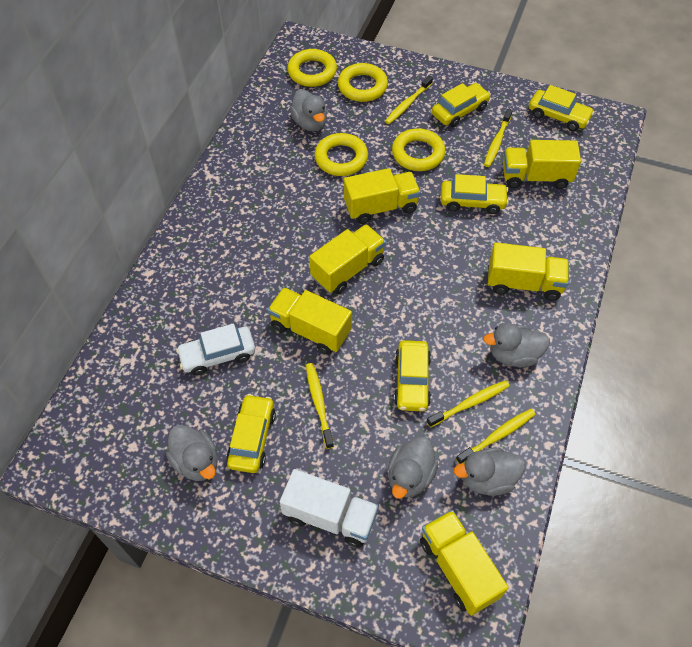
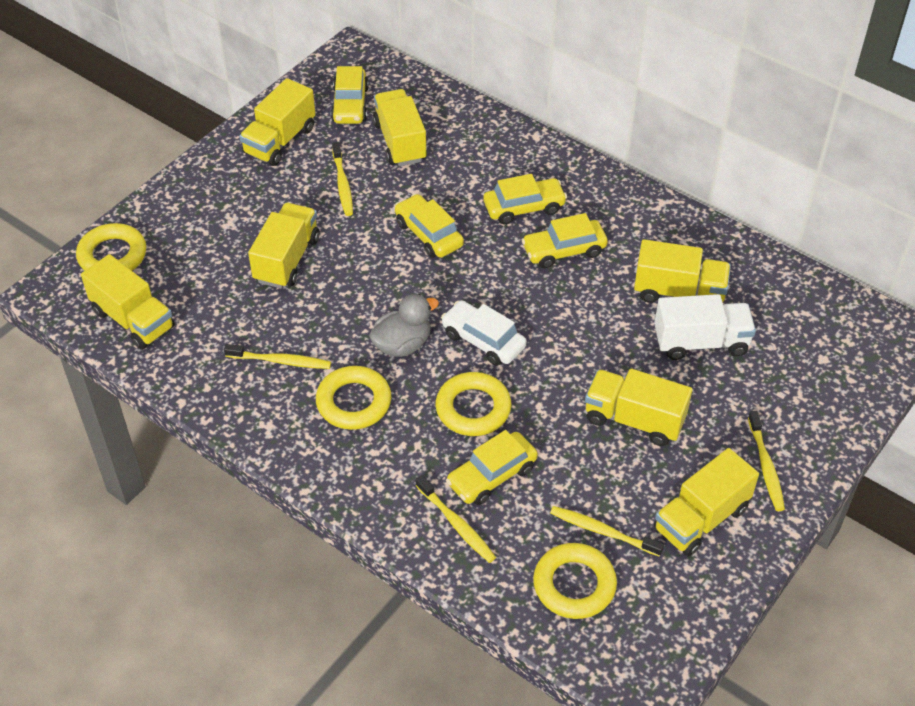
grey duck: 5 -> 1
yellow truck: 6 -> 7

